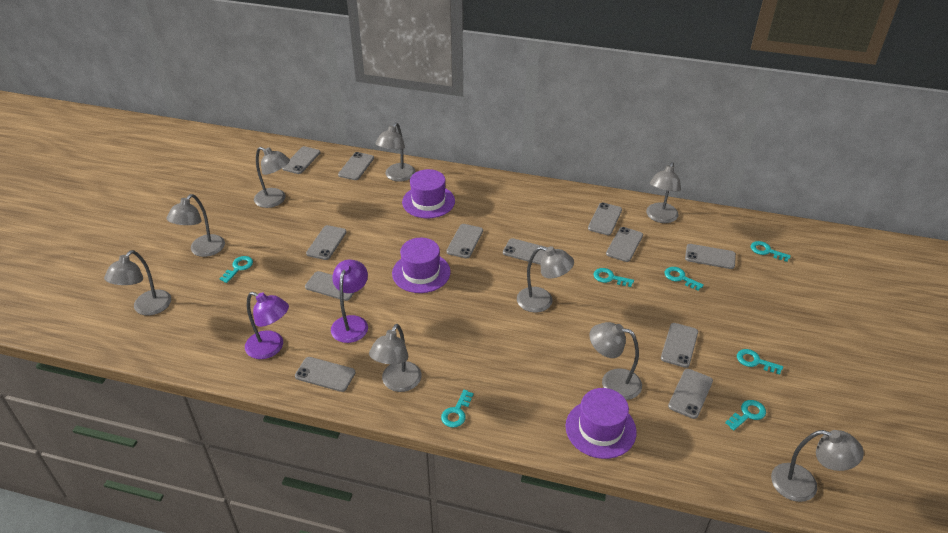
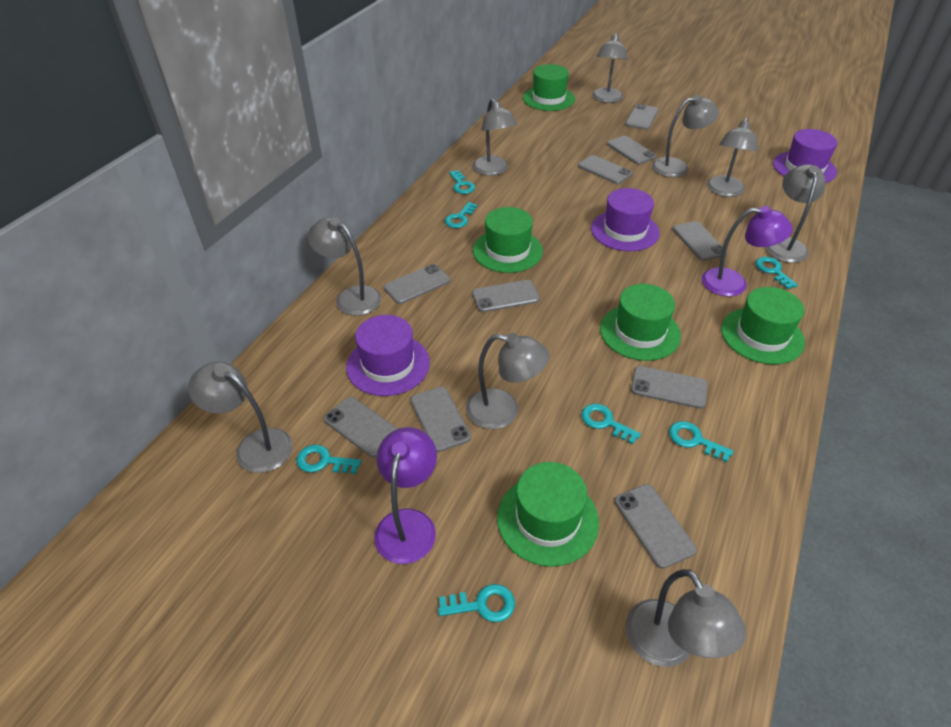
green hat: 0 -> 5
grey phone: 12 -> 10

